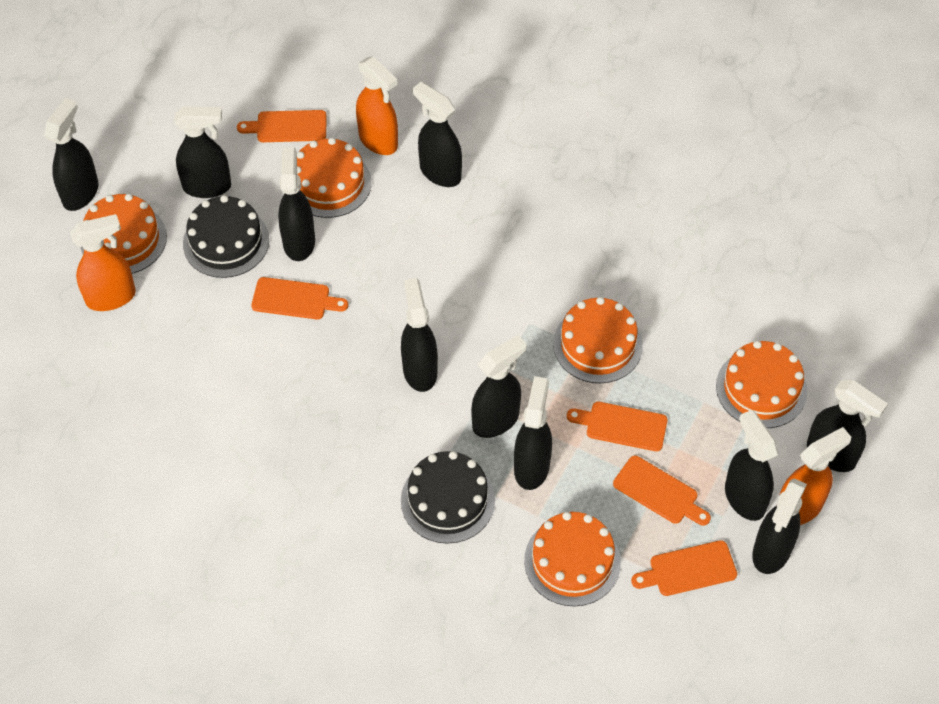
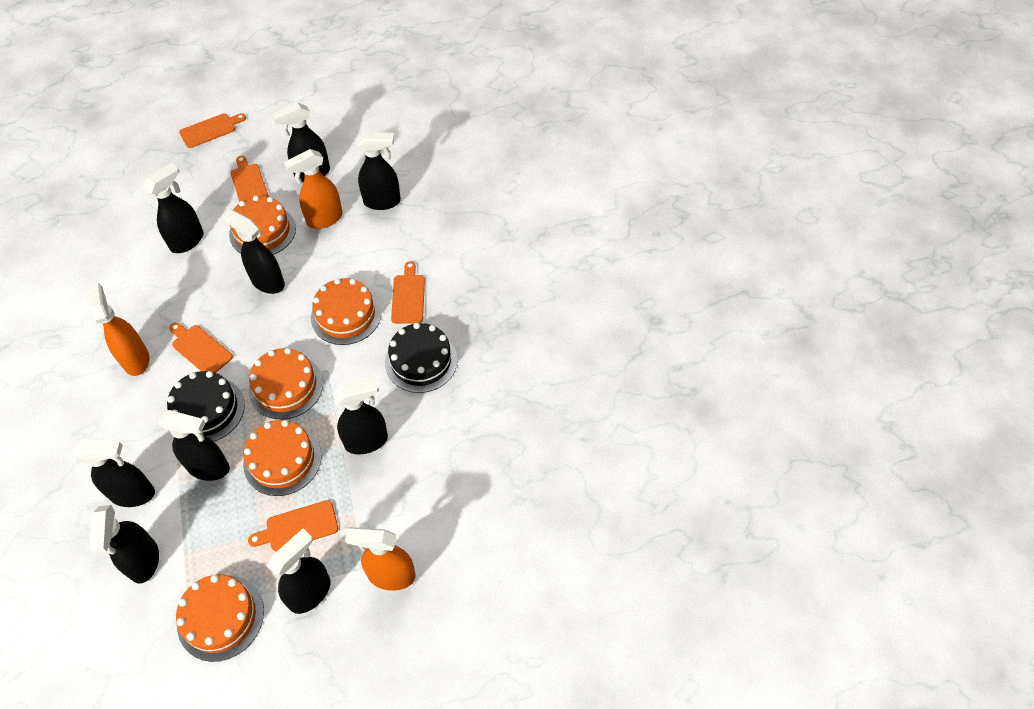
black spray bottle: 10 -> 9

